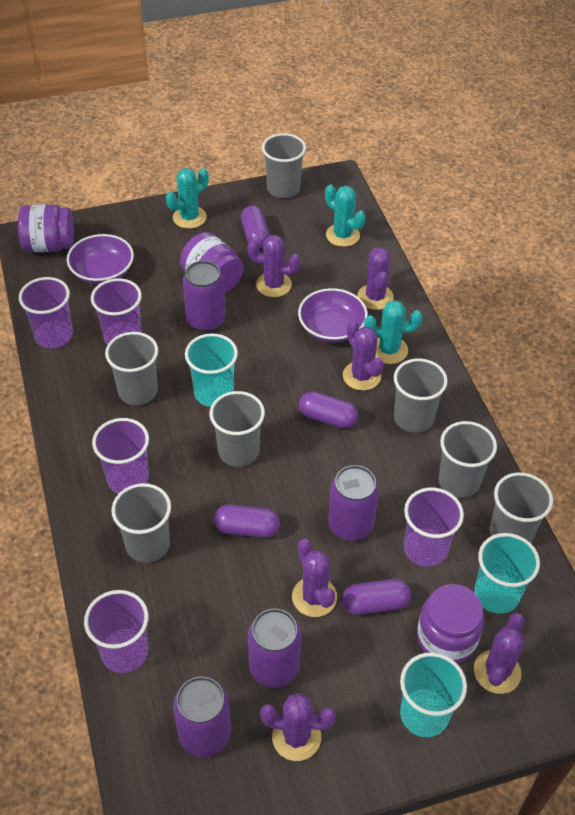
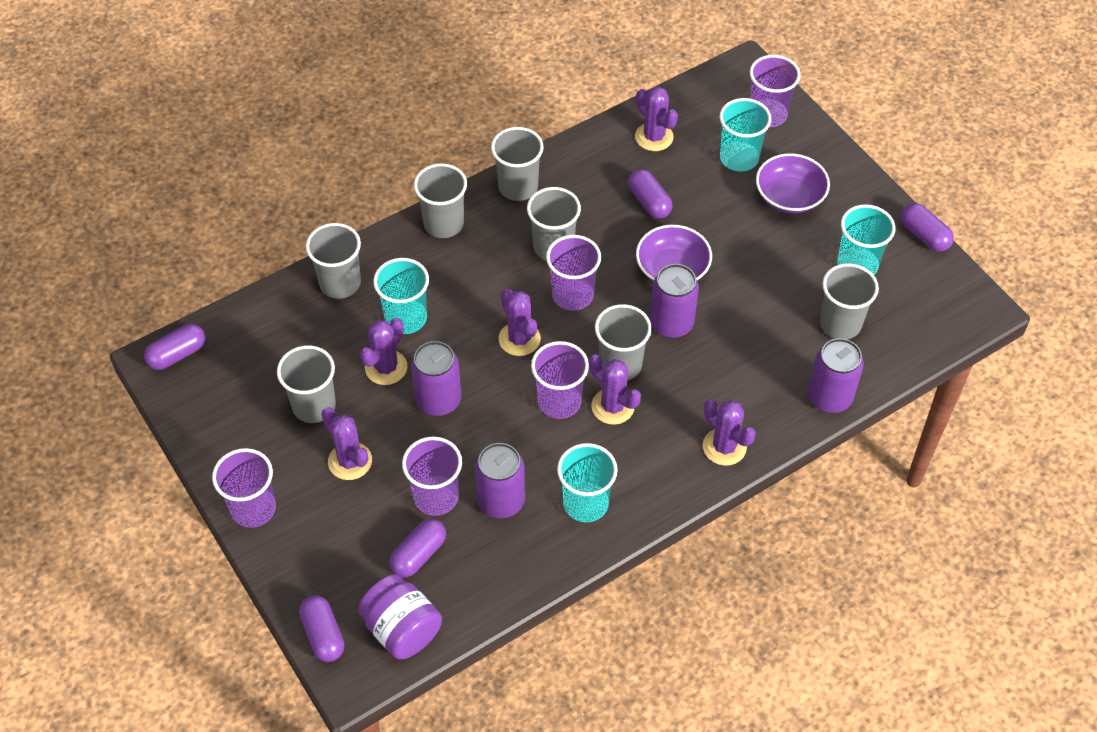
purple capsule: 4 -> 5
purple jar: 3 -> 1
turquoise cactus: 3 -> 0
turquoise cup: 3 -> 4

